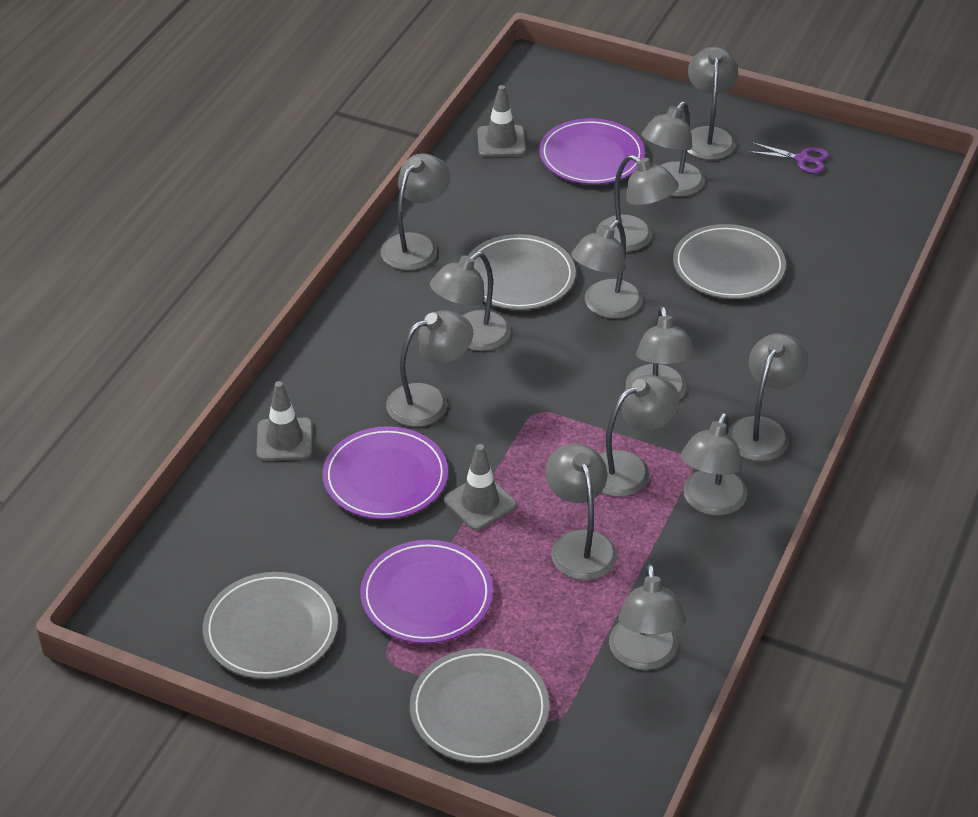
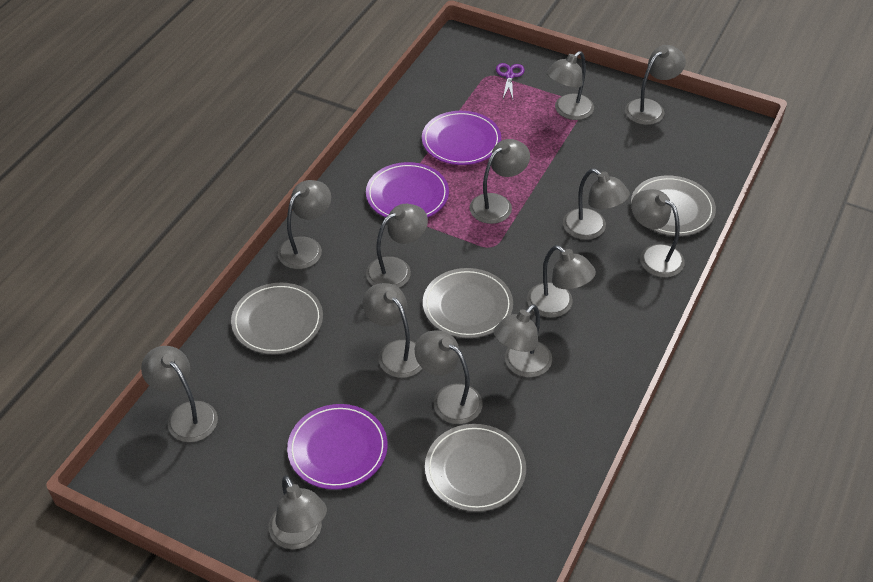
grey traffic cone: 3 -> 0

